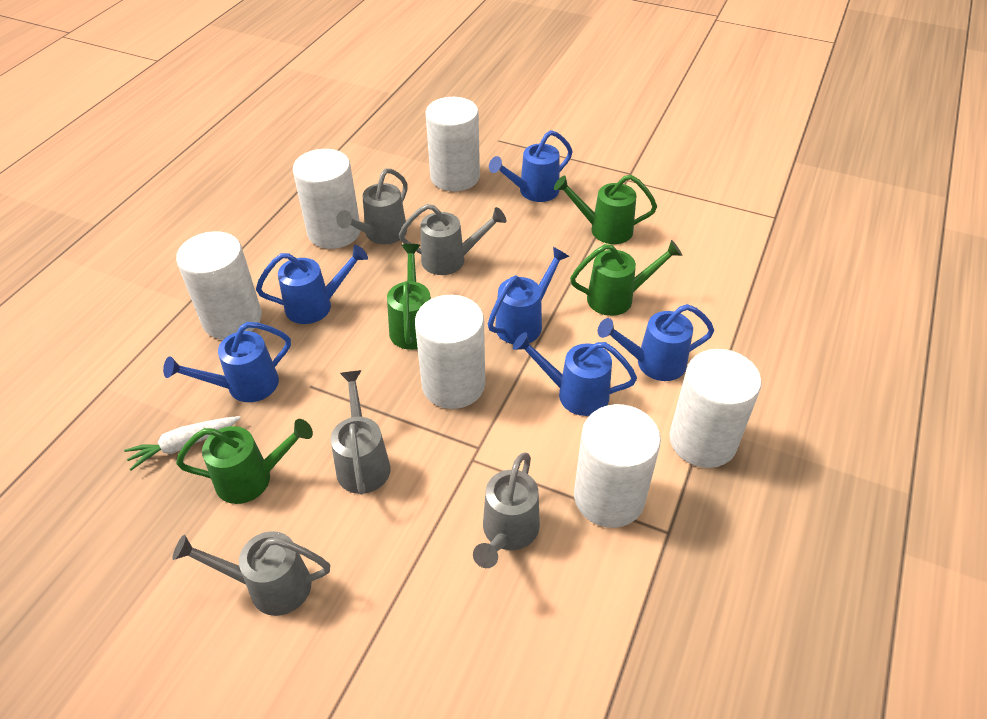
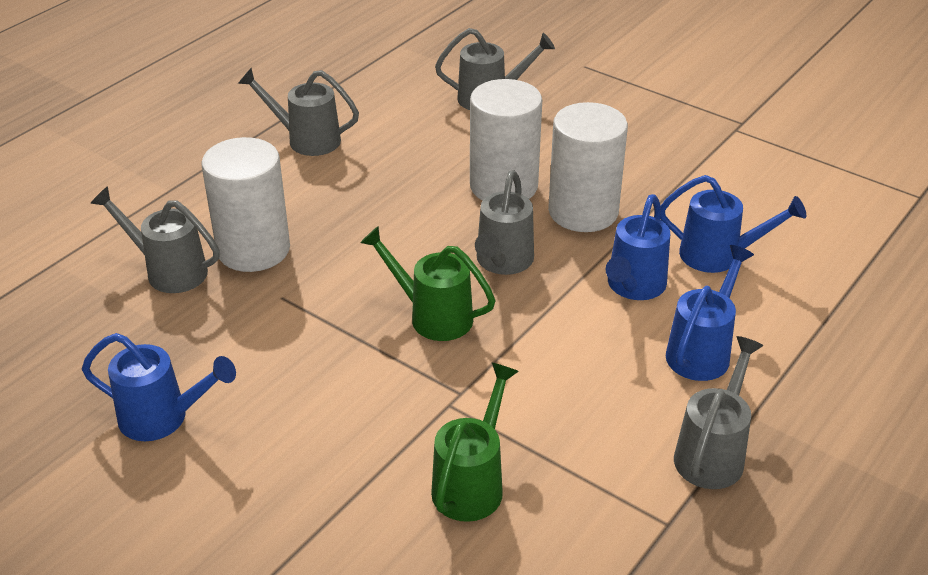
blue watering can: 6 -> 4
green watering can: 4 -> 2
white carrot: 1 -> 0
white cylinder: 6 -> 3

